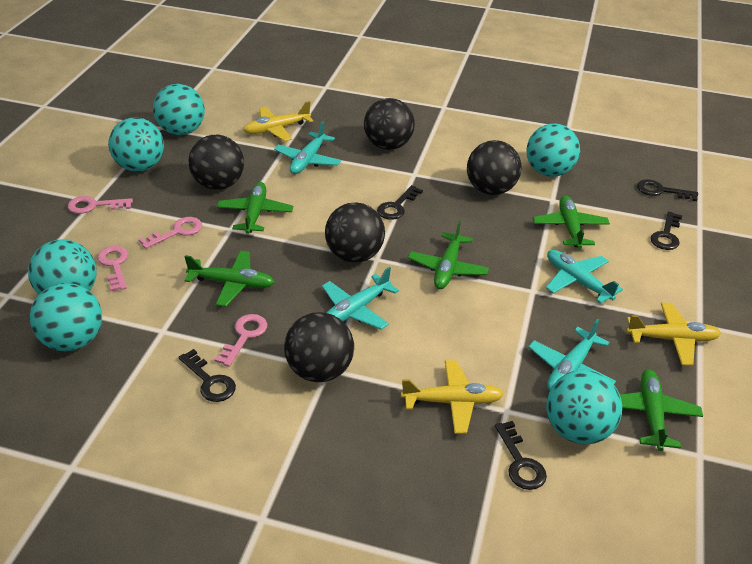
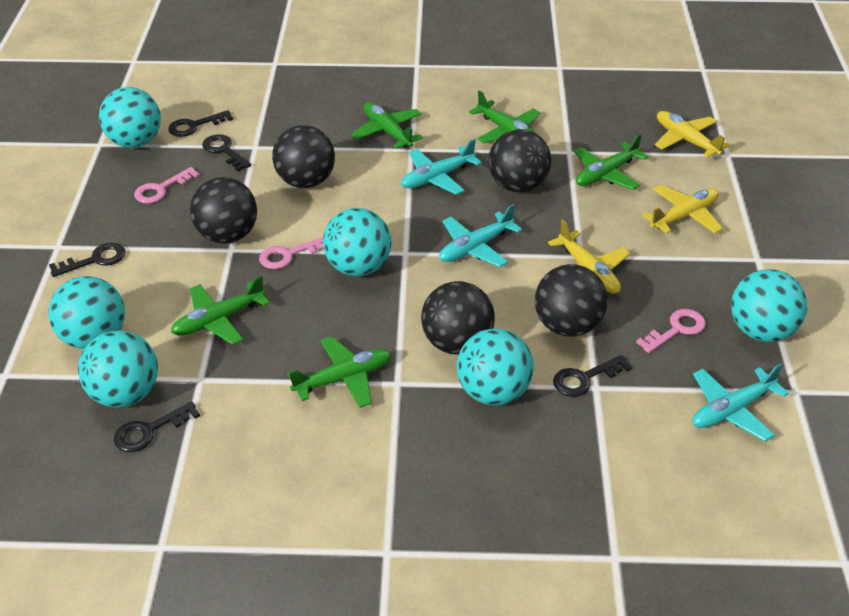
pink key: 4 -> 3
turquoise plane: 4 -> 3

